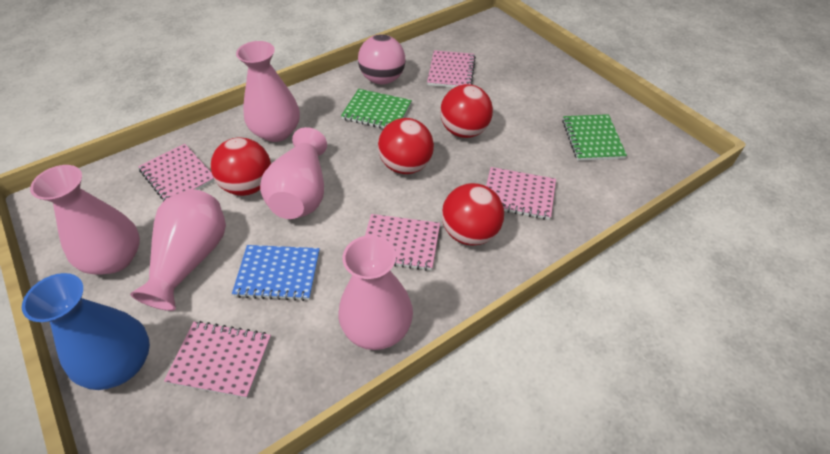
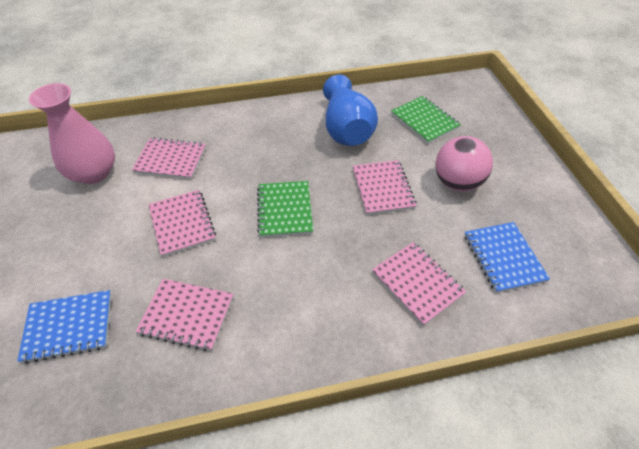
blue notebook: 1 -> 2
pink vase: 5 -> 1
red ball: 4 -> 0

